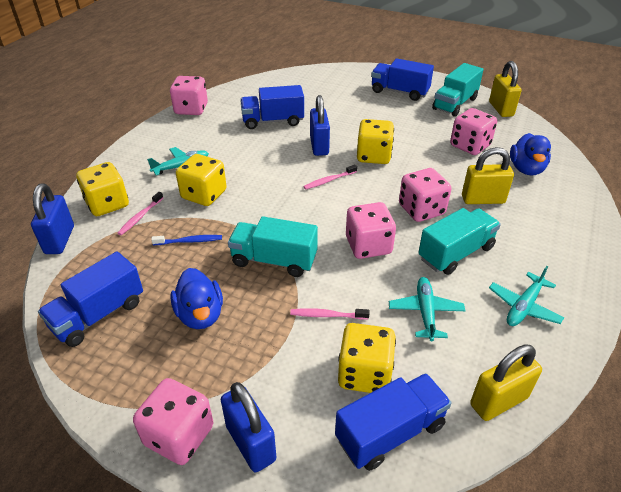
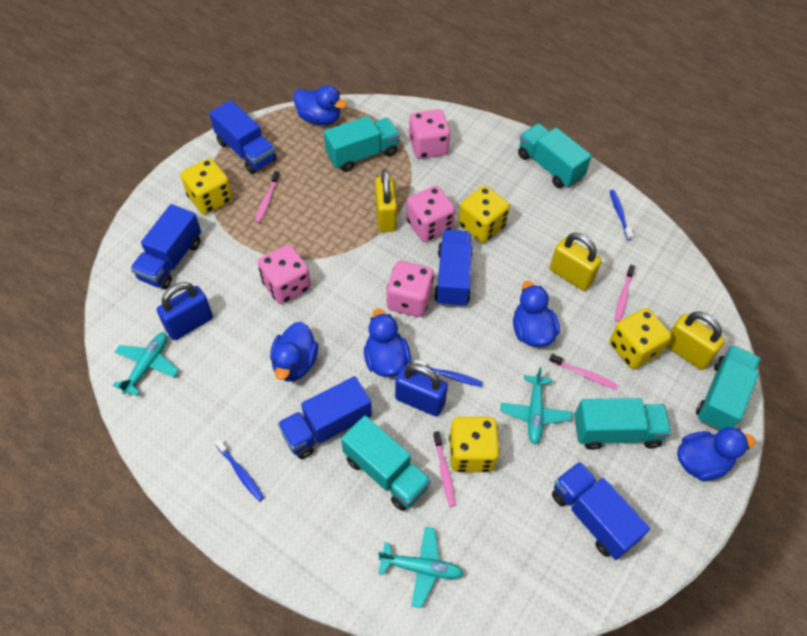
blue duck: 2 -> 5
blue padlock: 3 -> 2
blue toothbrush: 1 -> 3
blue truck: 4 -> 5
pink dice: 5 -> 4
pink toothbrush: 3 -> 4
turquoise truck: 3 -> 5

